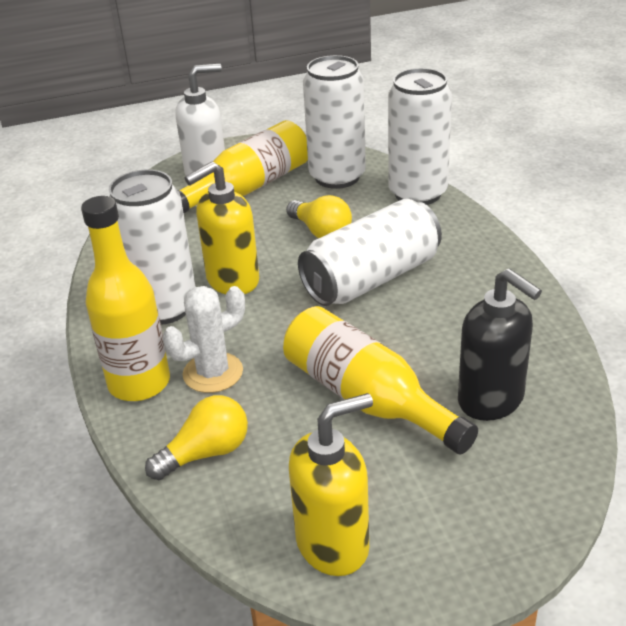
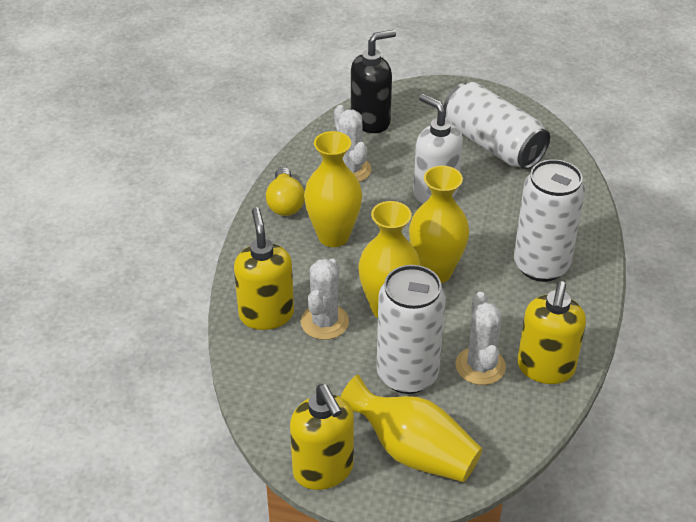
white cactus: 1 -> 3
white can: 4 -> 3
yellow bottle: 3 -> 0
yellow light bulb: 2 -> 1
yellow soap dispenser: 2 -> 3
yellow vase: 0 -> 4

